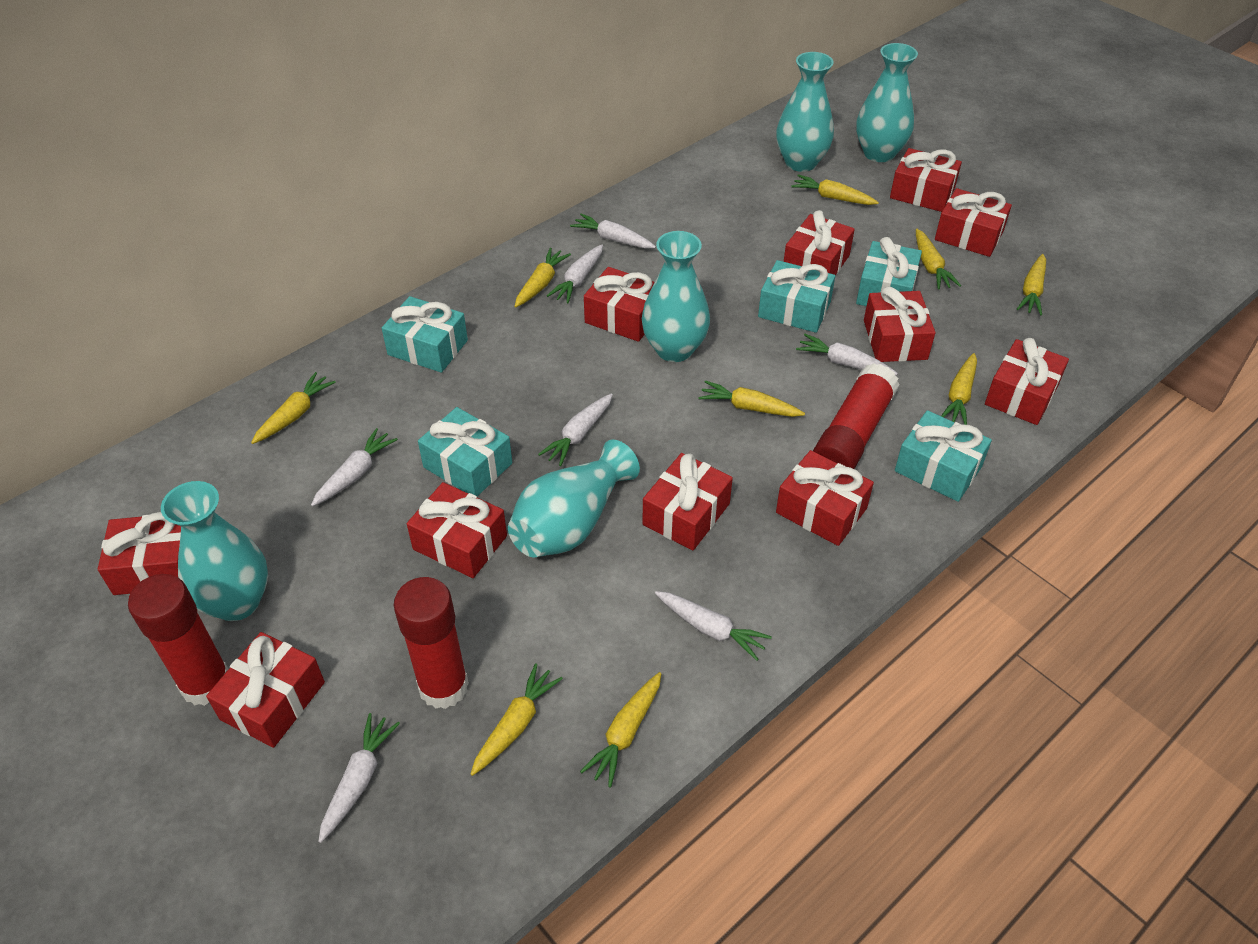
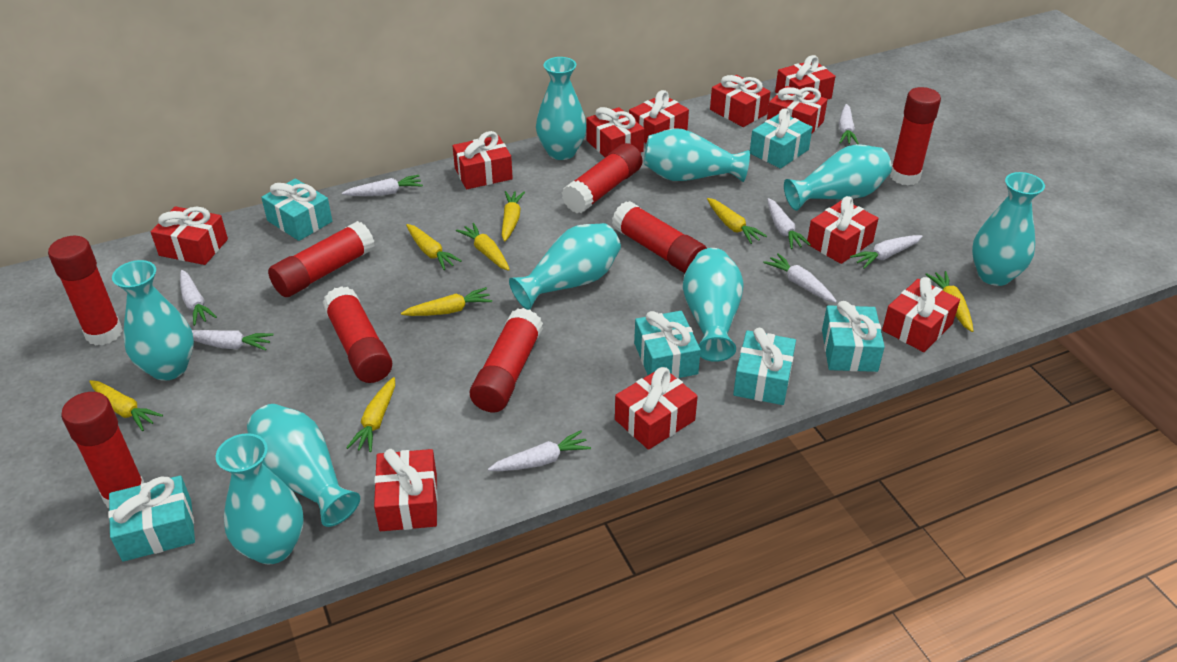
red glue stick: 3 -> 8
turquoise gift: 5 -> 6
turquoise vase: 5 -> 9
white carrot: 7 -> 8
yellow carrot: 9 -> 8

